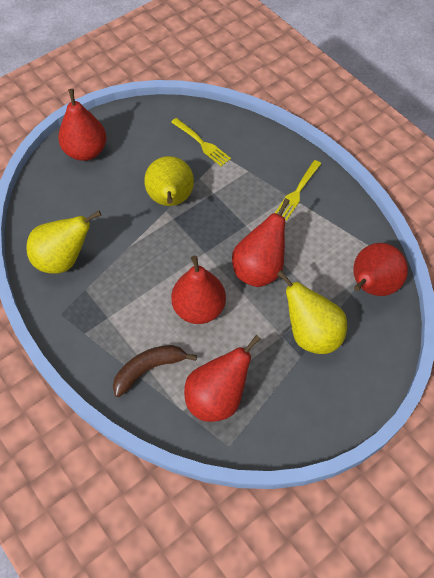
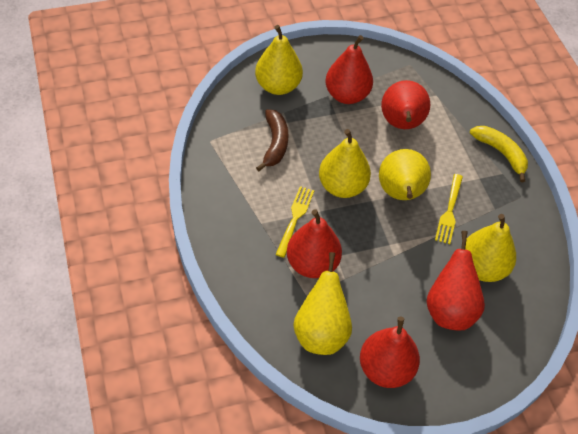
yellow banana: 0 -> 1
yellow pear: 3 -> 5

